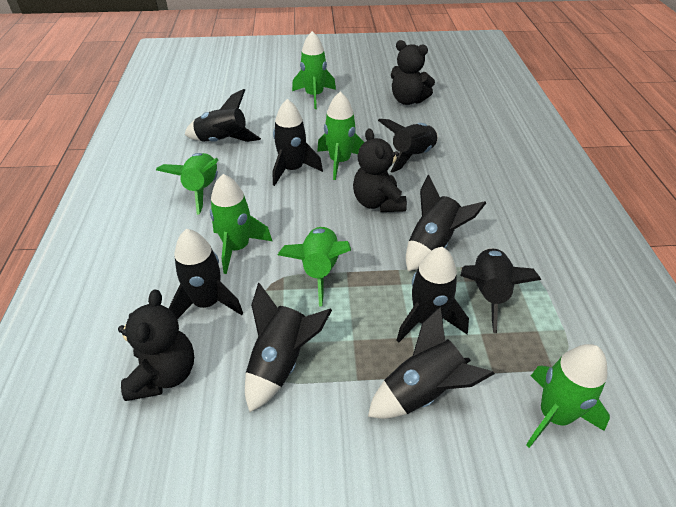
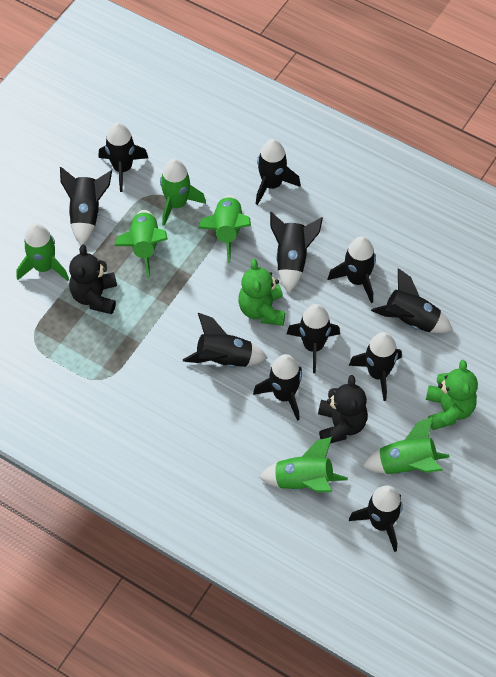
black rocket: 9 -> 11
black teddy bear: 3 -> 2
green teddy bear: 0 -> 2

